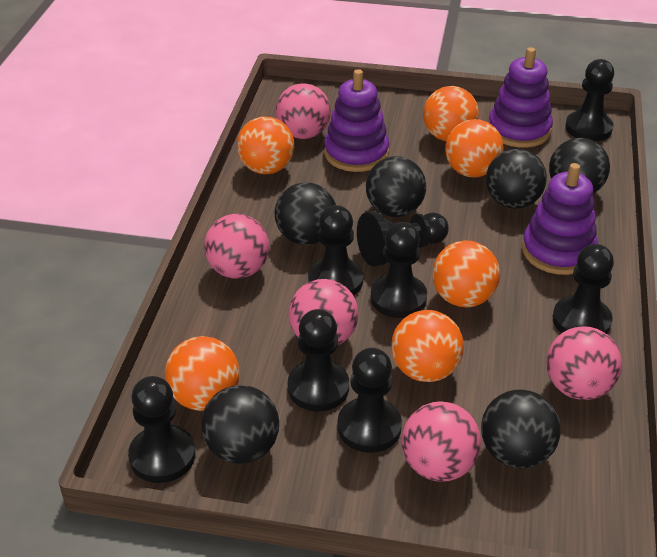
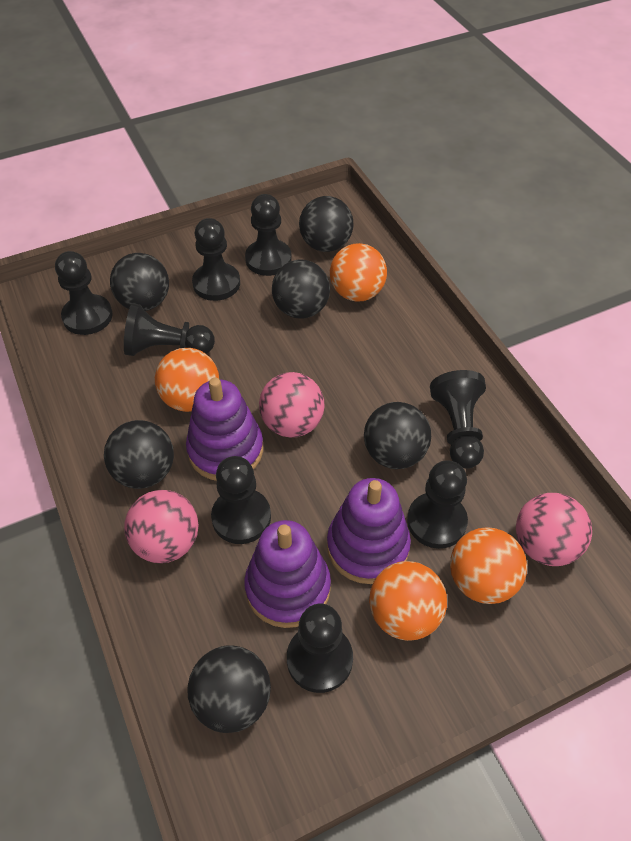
orange ball: 6 -> 4
pink ball: 5 -> 3

